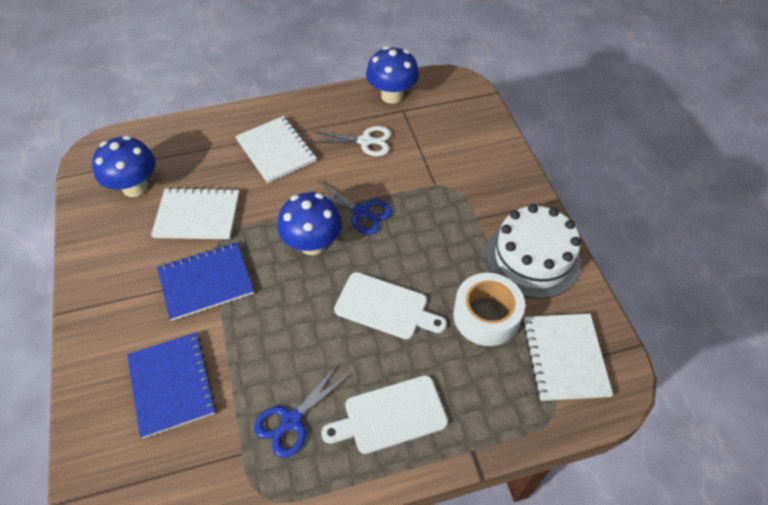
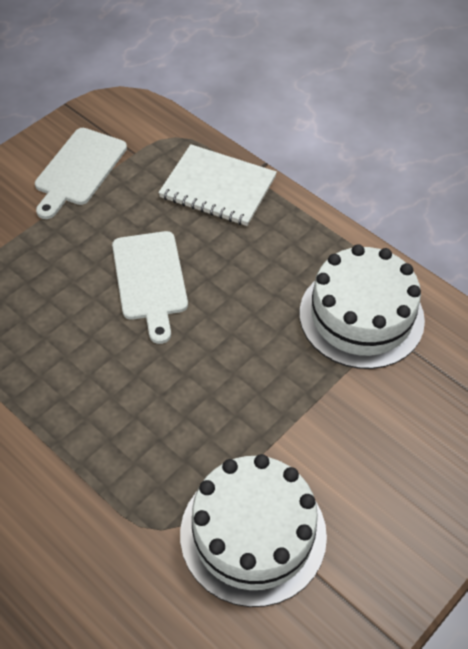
blue mushroom: 3 -> 0
blue notebook: 2 -> 0
blue scissors: 2 -> 0
white cake: 1 -> 2
white notebook: 3 -> 1
white scissors: 1 -> 0
white tape: 1 -> 0

